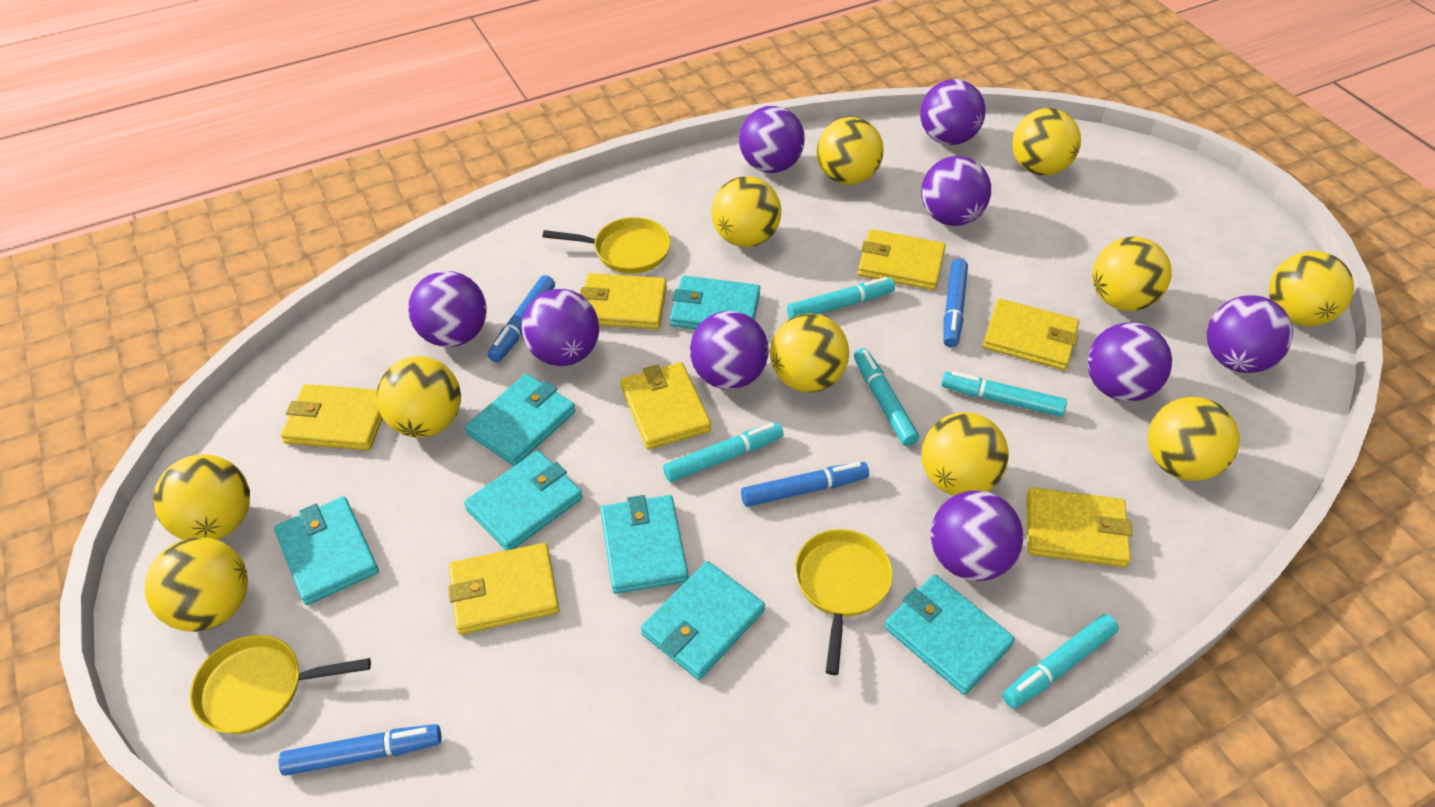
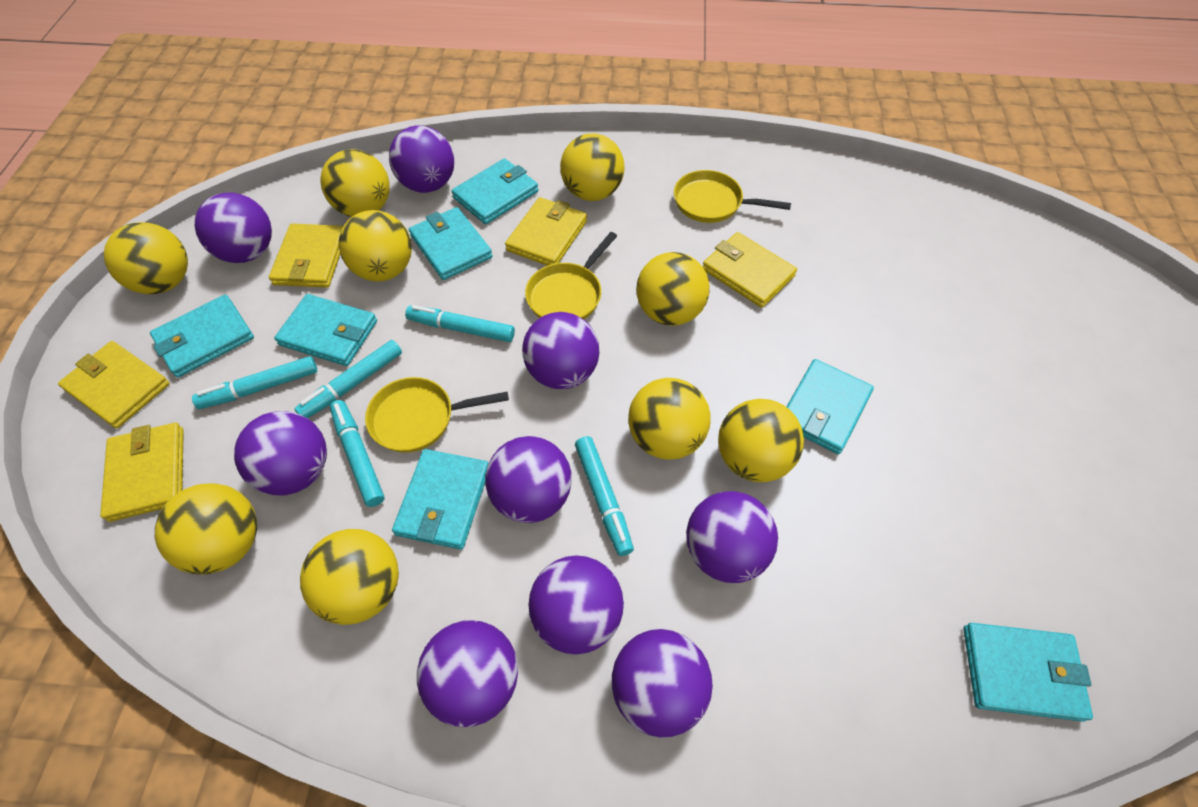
blue marker: 4 -> 0
yellow ball: 11 -> 9
yellow wallet: 7 -> 5

